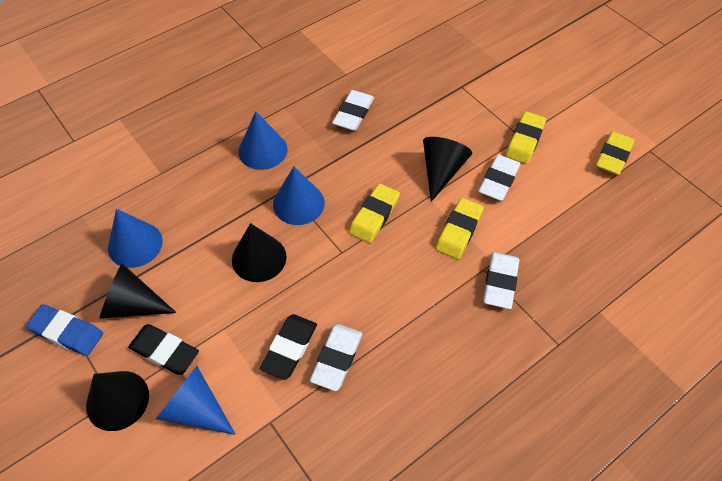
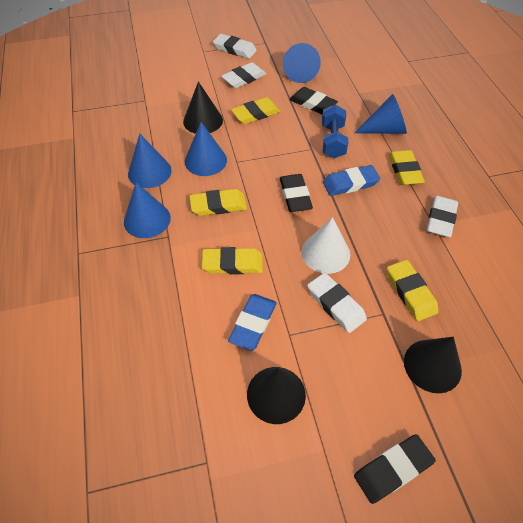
black cone: 4 -> 3
black eraser: 2 -> 3
blue cone: 4 -> 5
blue dumbbell: 0 -> 1
blue eraser: 1 -> 2
white cone: 0 -> 1
yellow eraser: 4 -> 5

